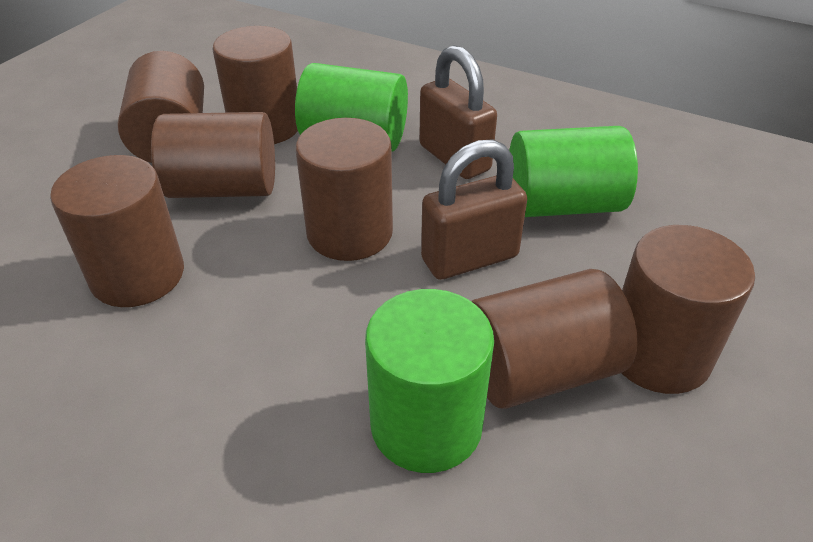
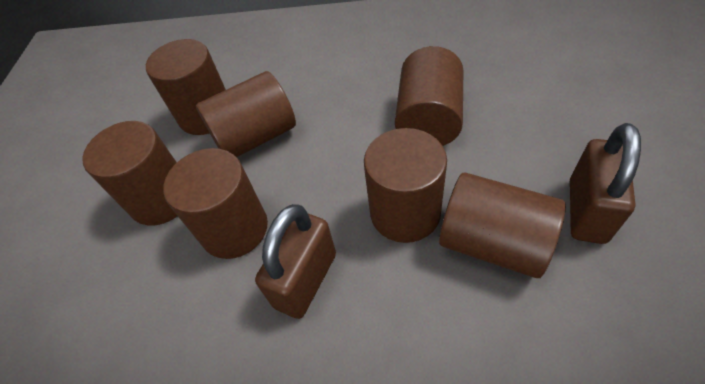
green cylinder: 3 -> 0

